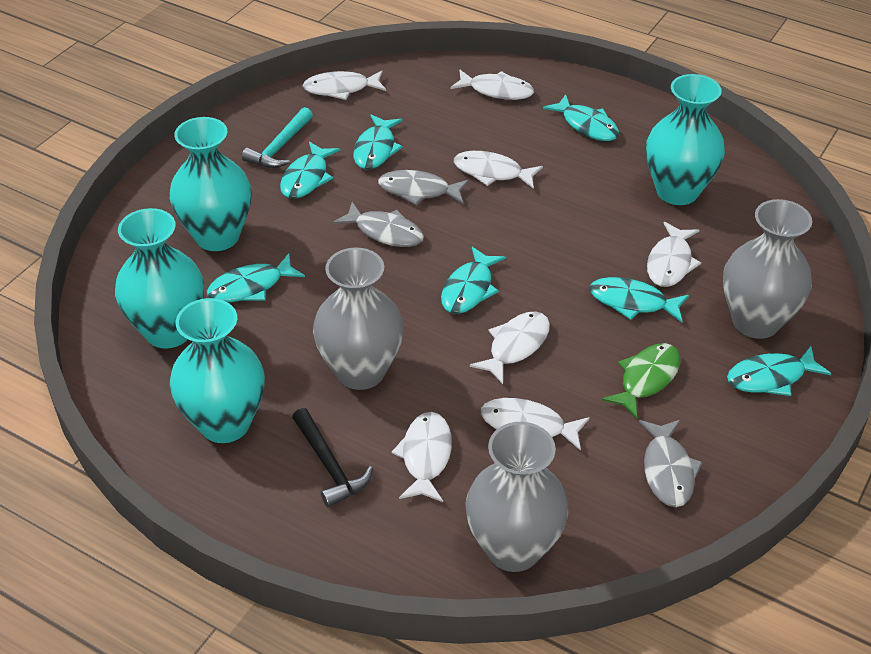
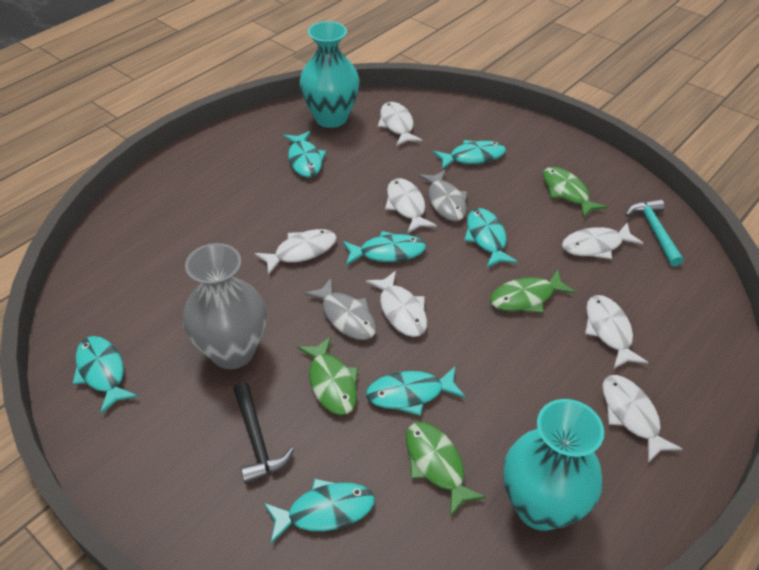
green fish: 1 -> 4
grey fish: 3 -> 2
grey vase: 3 -> 1
turquoise vase: 4 -> 2

